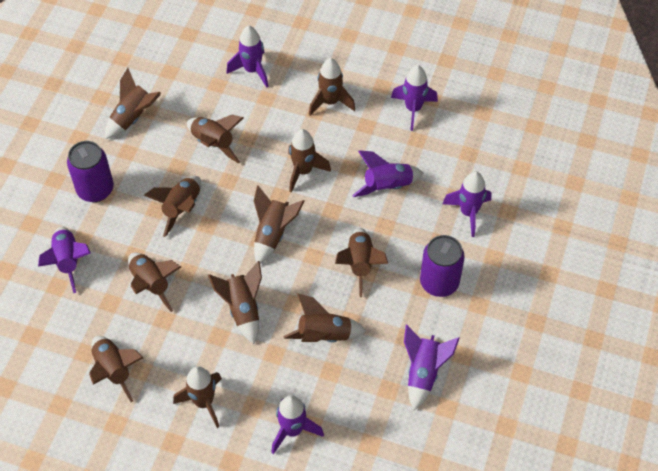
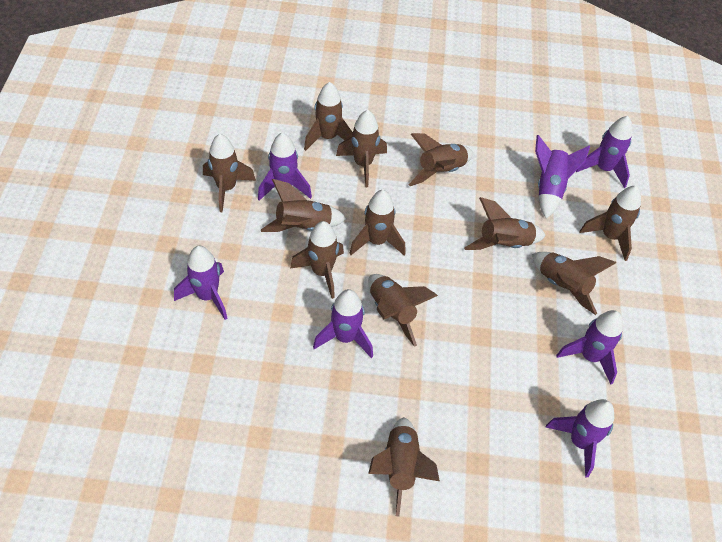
purple can: 2 -> 0

